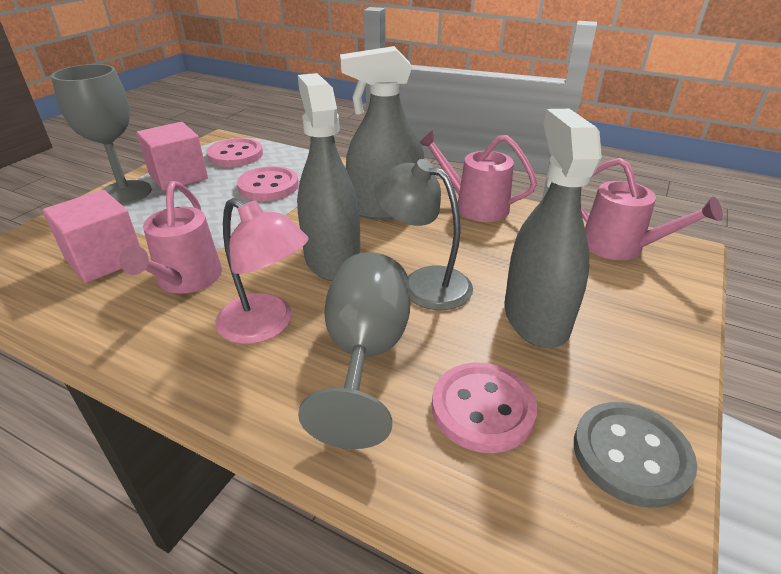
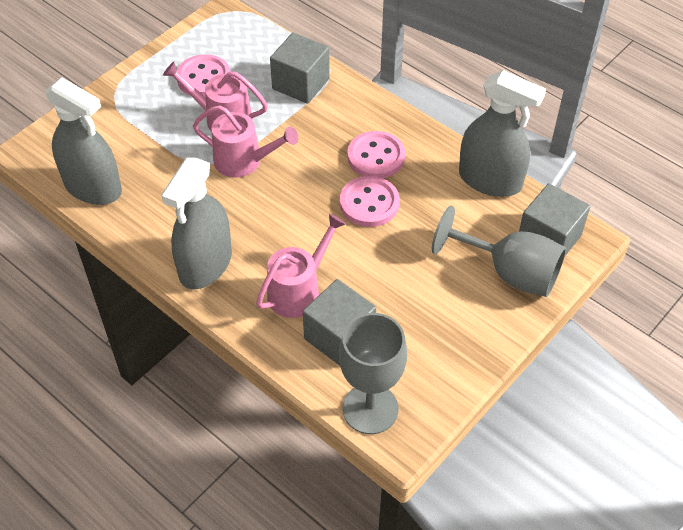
grey button: 1 -> 0
grey cube: 0 -> 3
grey lamp: 1 -> 0
pink cube: 2 -> 0
pink lamp: 1 -> 0

